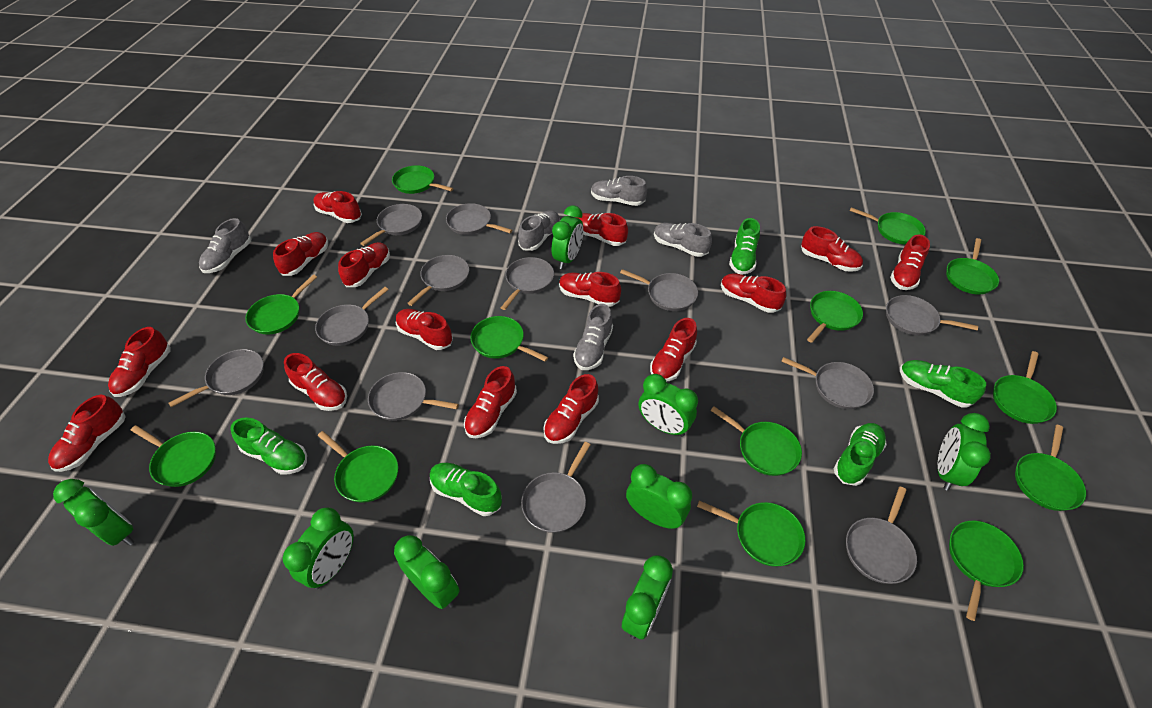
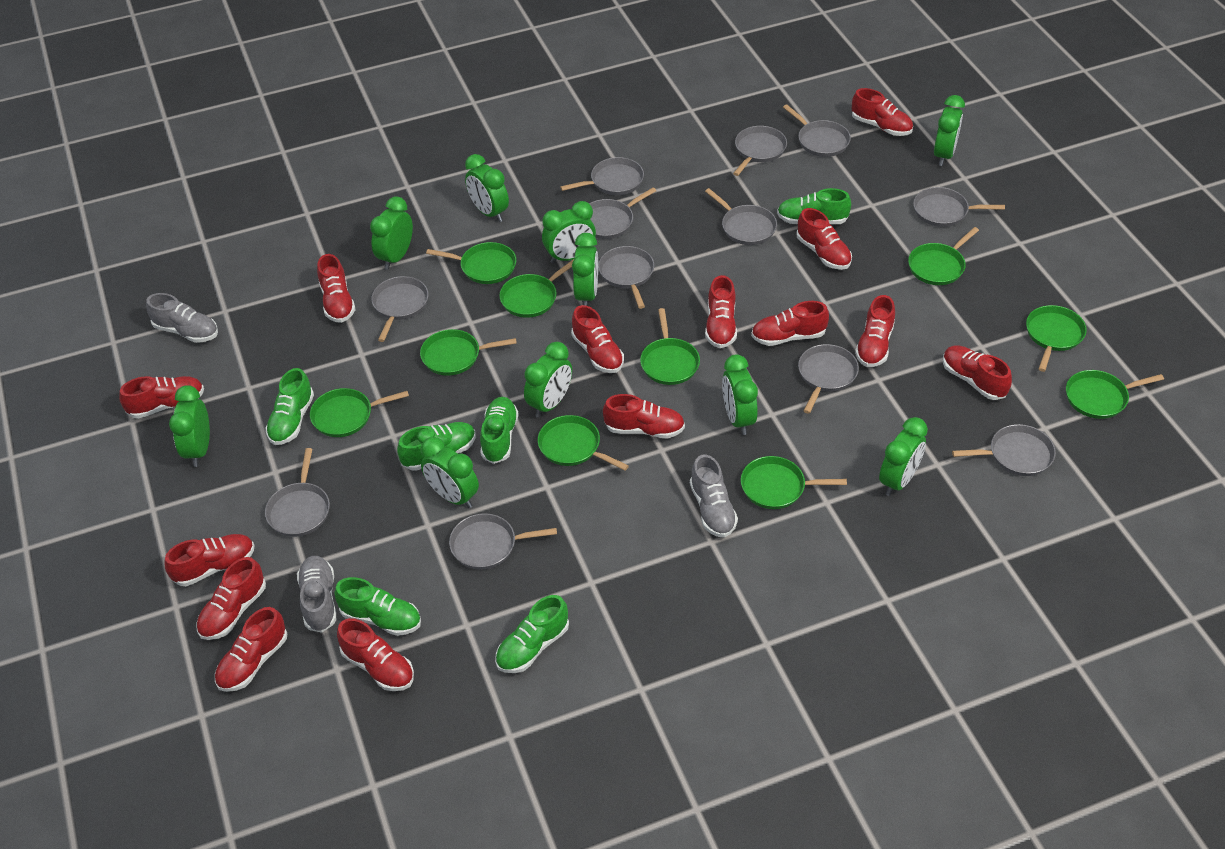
green clock: 8 -> 10
green pan: 13 -> 10
green shoe: 5 -> 6
grey shoe: 5 -> 3
red shoe: 15 -> 14

